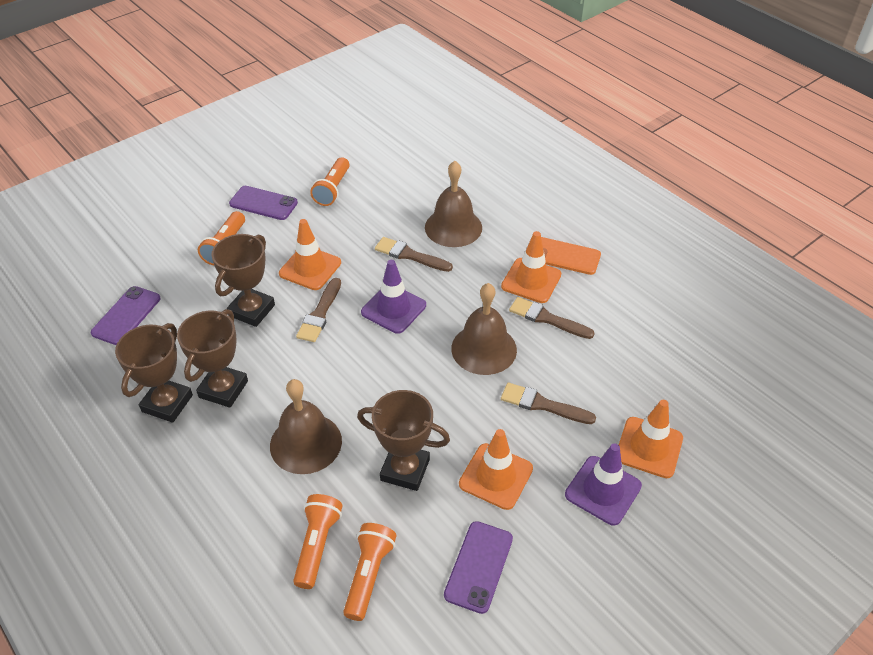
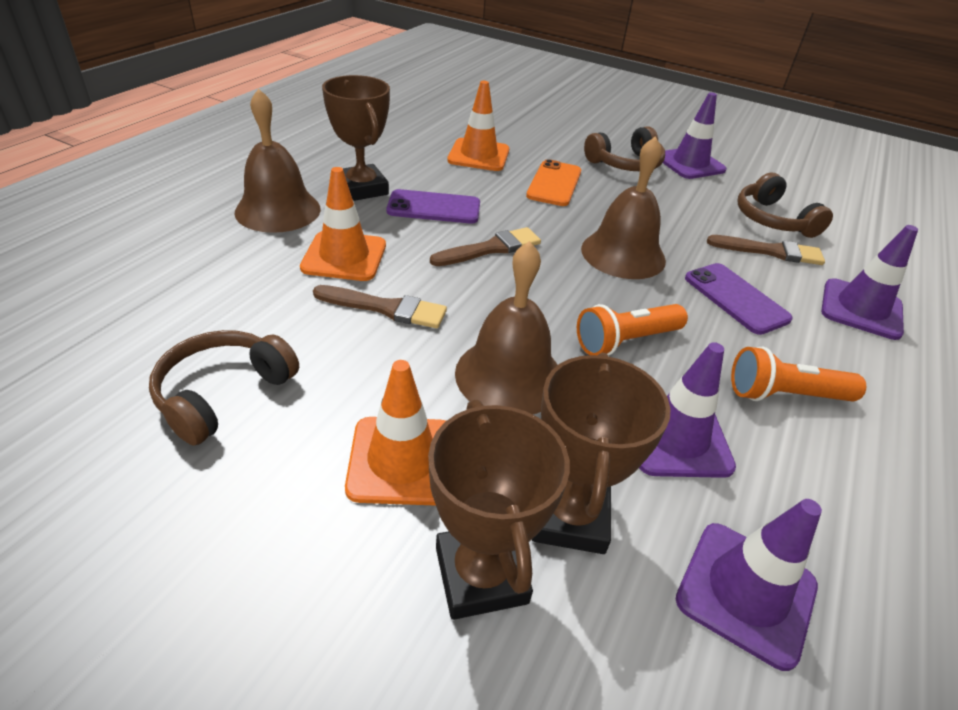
brown brush: 4 -> 3
brown headphones: 0 -> 3
brown trophy: 4 -> 3
orange flashlight: 4 -> 2
orange traffic cone: 4 -> 3
purple phone: 3 -> 2
purple traffic cone: 2 -> 4

